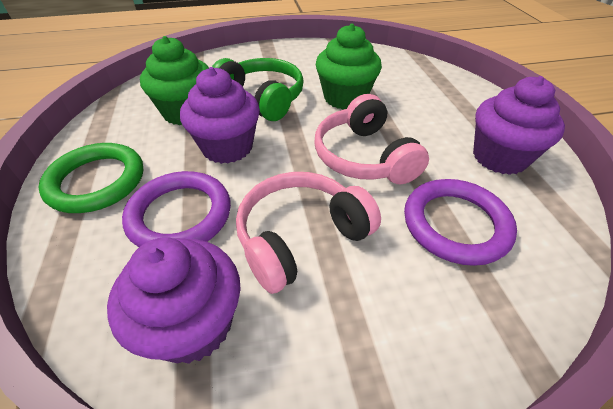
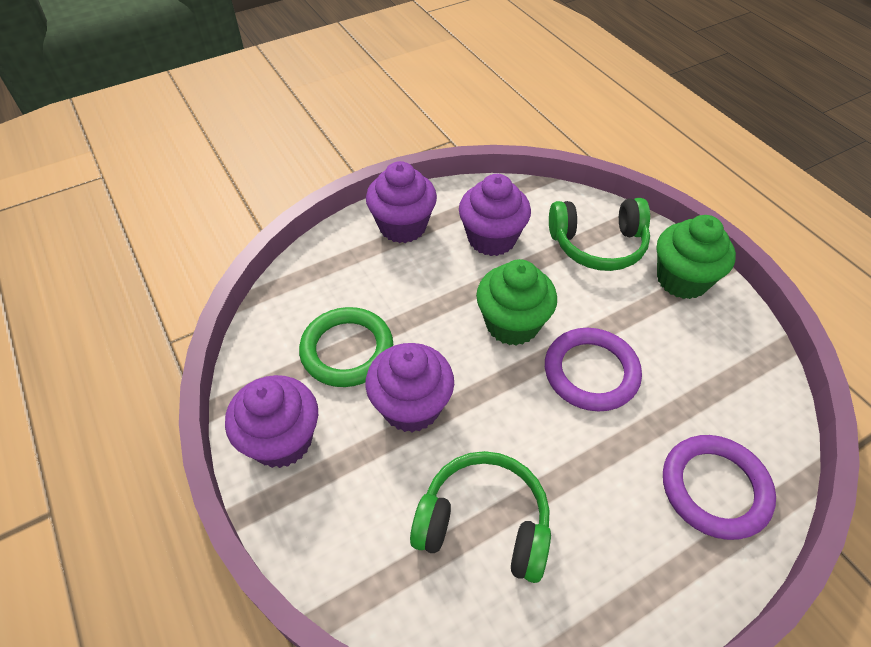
green headphones: 1 -> 2
pink headphones: 2 -> 0
purple cupcake: 3 -> 4

